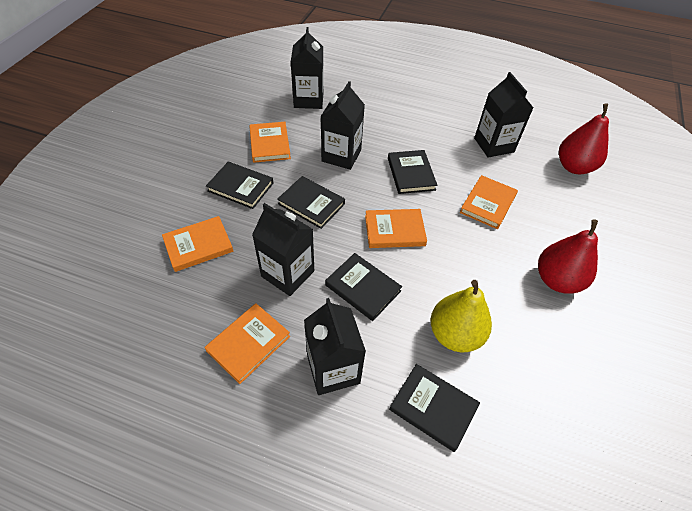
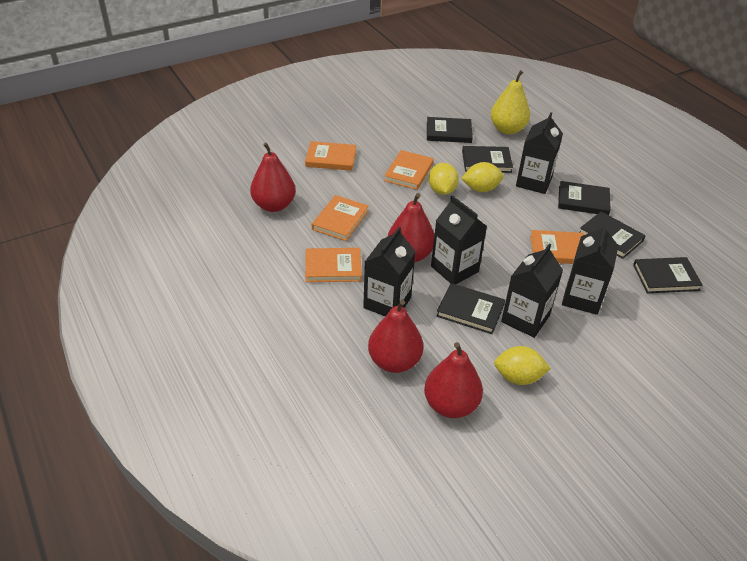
black book: 5 -> 6
red pear: 2 -> 4
yellow lemon: 0 -> 3

